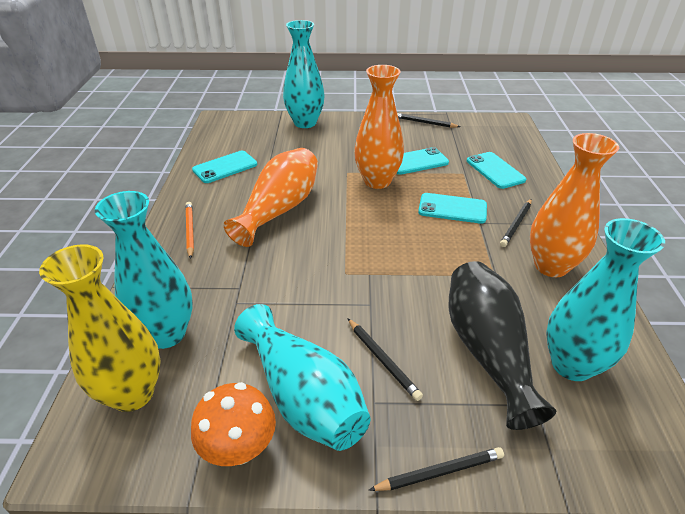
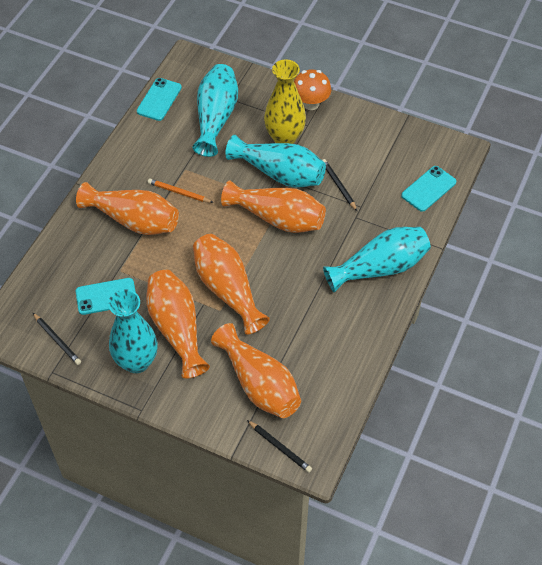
black pencil: 4 -> 3
black vase: 1 -> 0
orange vase: 3 -> 5
turquoise phone: 4 -> 3

